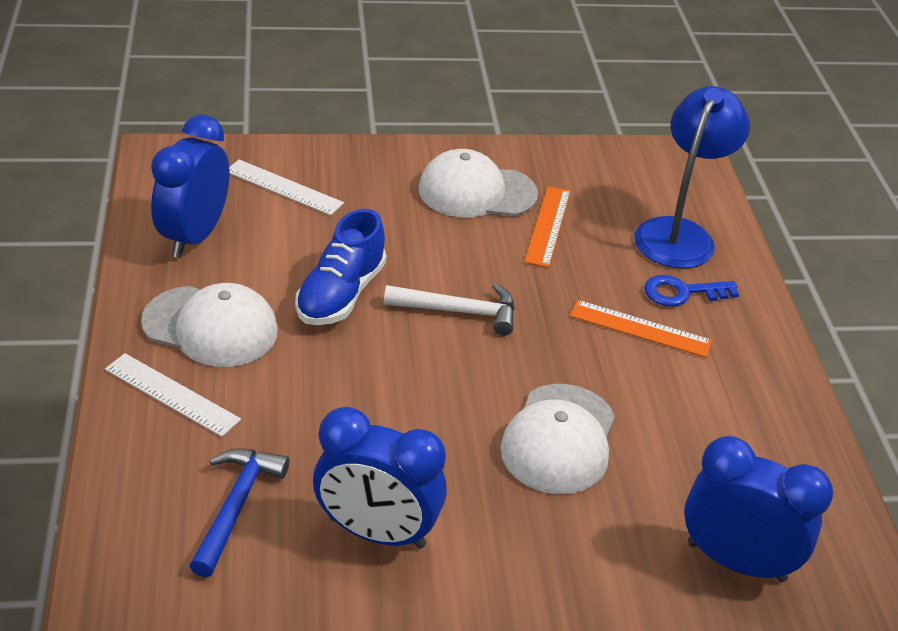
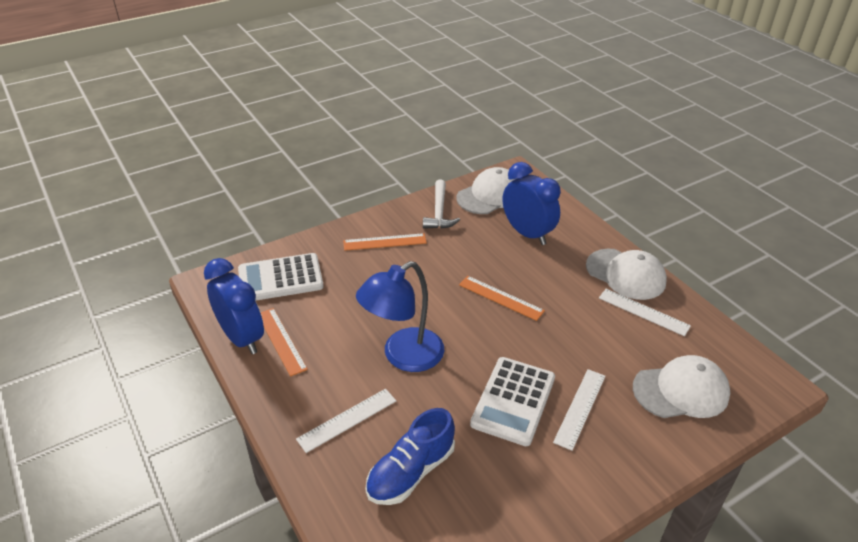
blue clock: 3 -> 2
blue hammer: 1 -> 0
blue key: 1 -> 0
orange ruler: 2 -> 3
white calculator: 0 -> 2
white ruler: 2 -> 3

